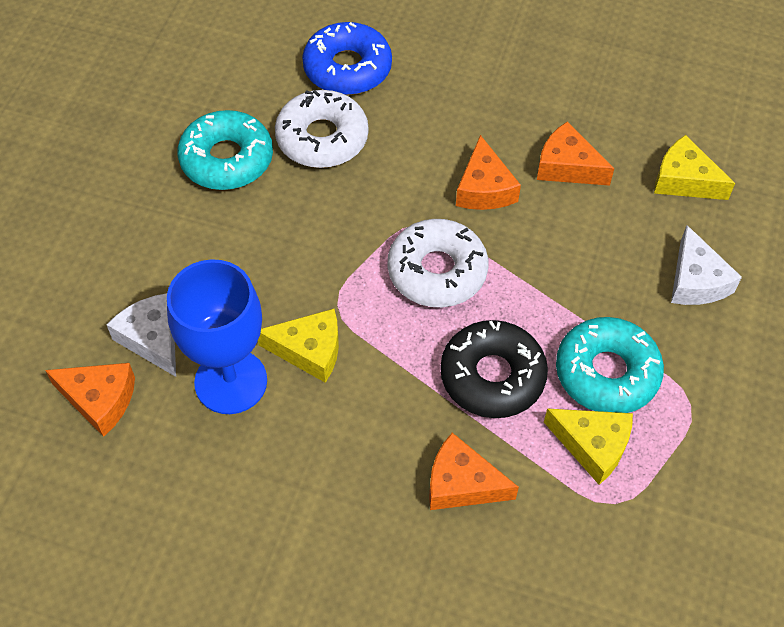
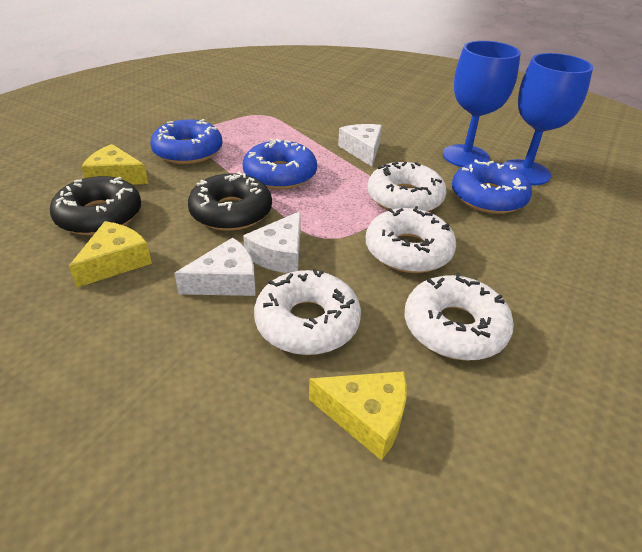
black donut: 1 -> 2
blue donut: 1 -> 3
blue goblet: 1 -> 2
orange cheese: 4 -> 0
turquoise donut: 2 -> 0
white cheese: 2 -> 3
white donut: 2 -> 4

